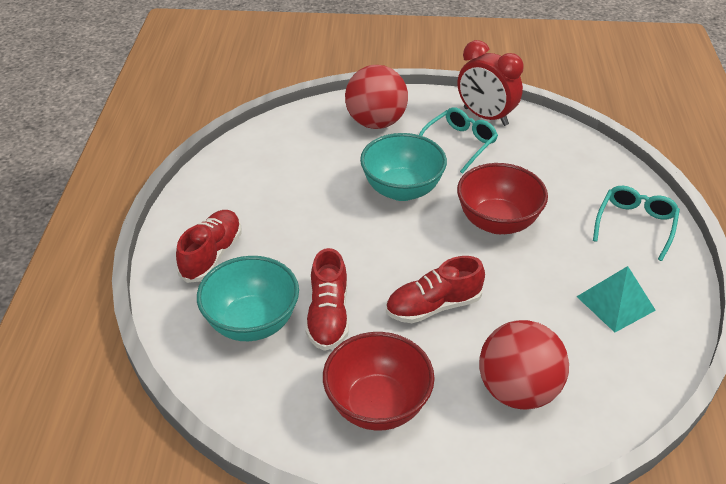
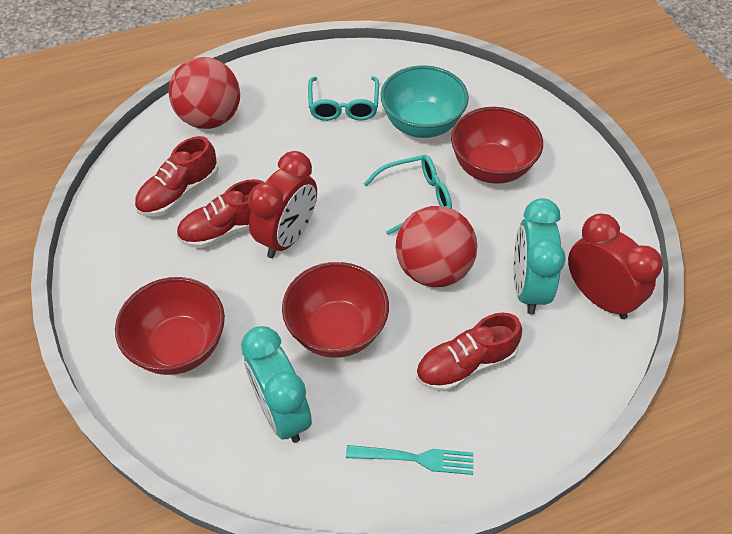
red bowl: 2 -> 3
red clock: 1 -> 2
turquoise bowl: 2 -> 1
turquoise clock: 0 -> 2
turquoise fork: 0 -> 1
turquoise pyramid: 1 -> 0

